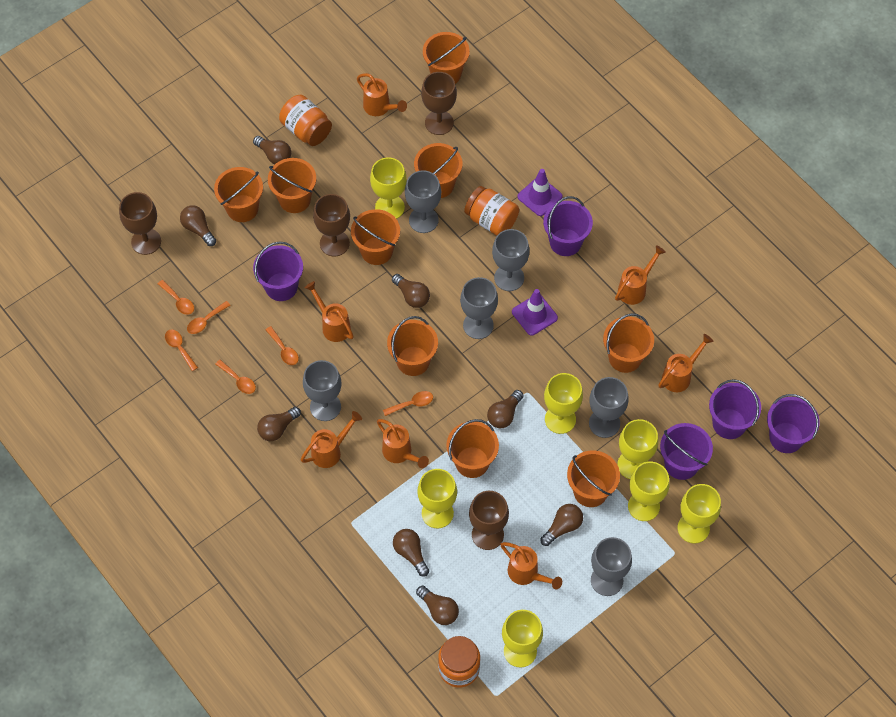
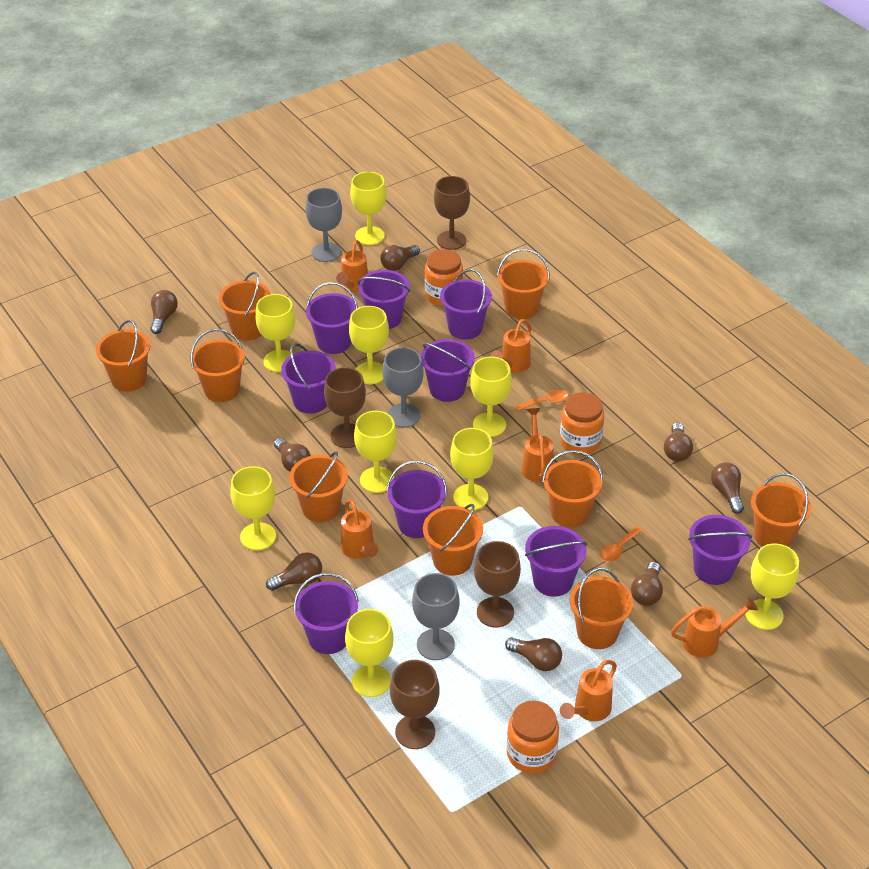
grey goblet: 6 -> 3
orange spoon: 6 -> 2
orange watering can: 7 -> 6
purple bucket: 5 -> 9
purple traffic cone: 2 -> 0
yellow goblet: 7 -> 9

